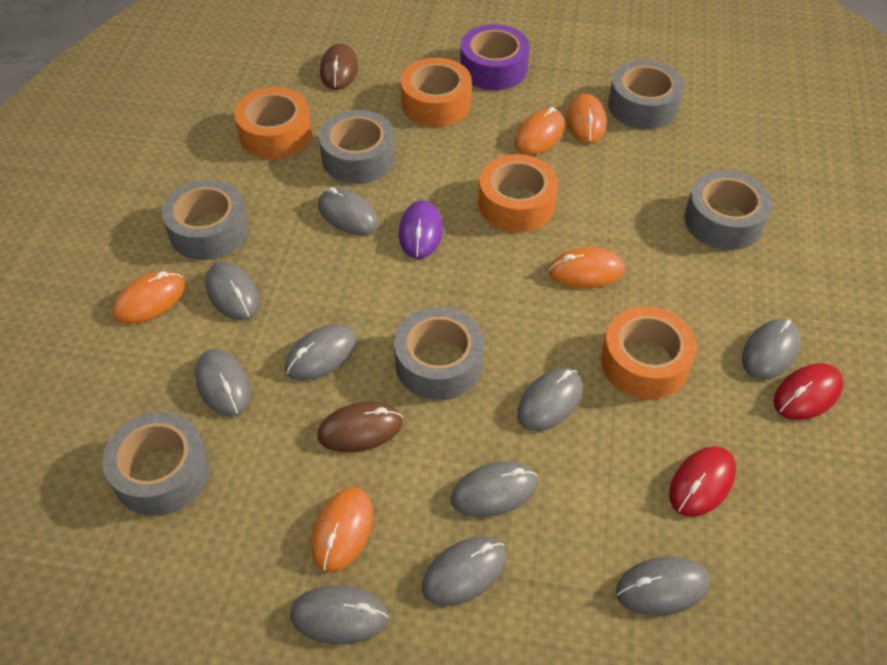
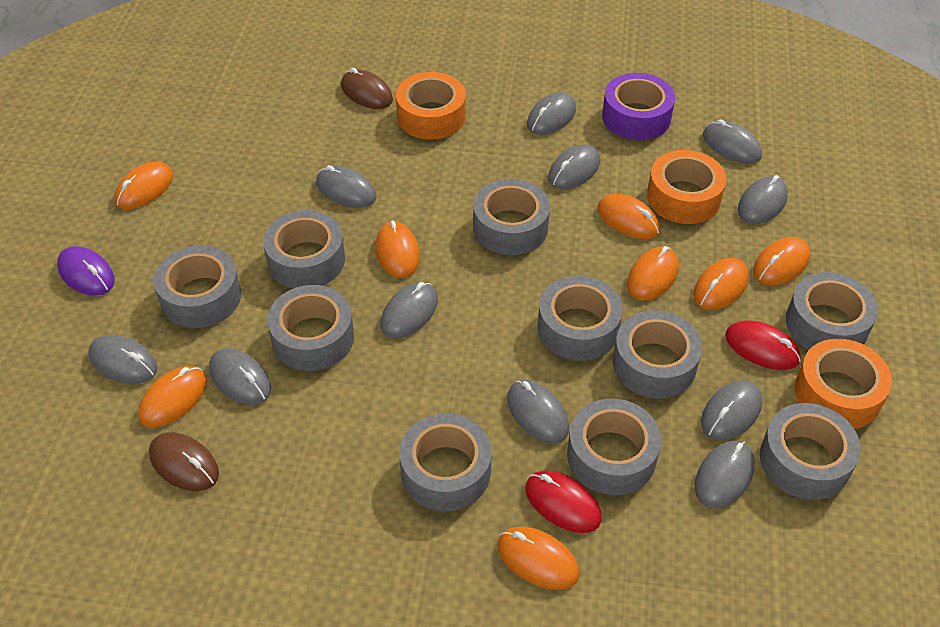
grey mouse: 10 -> 11
grey tape: 6 -> 10
orange mouse: 5 -> 8
orange tape: 4 -> 3

